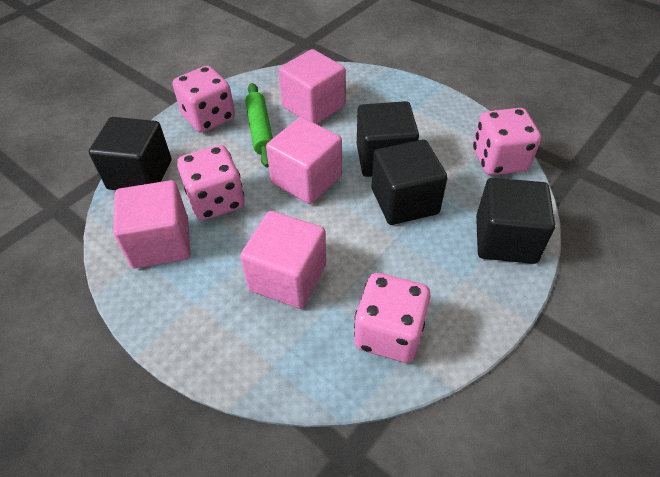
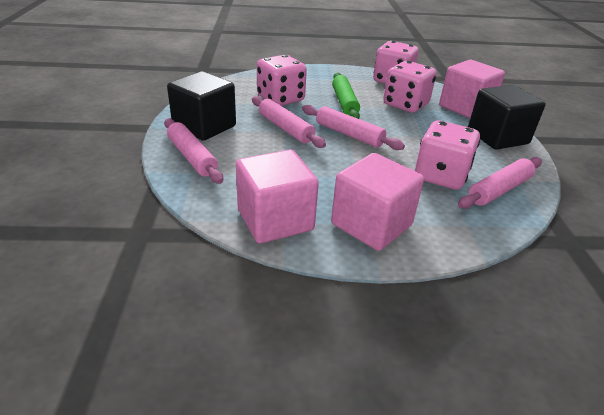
black cube: 4 -> 2
pink cube: 4 -> 3
pink rolling pin: 0 -> 4

